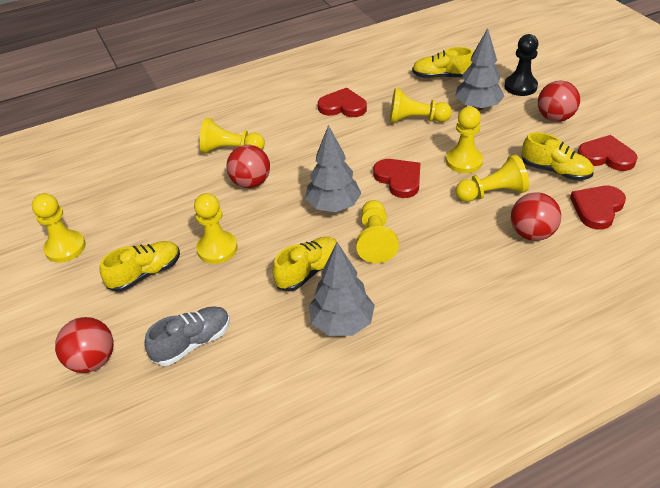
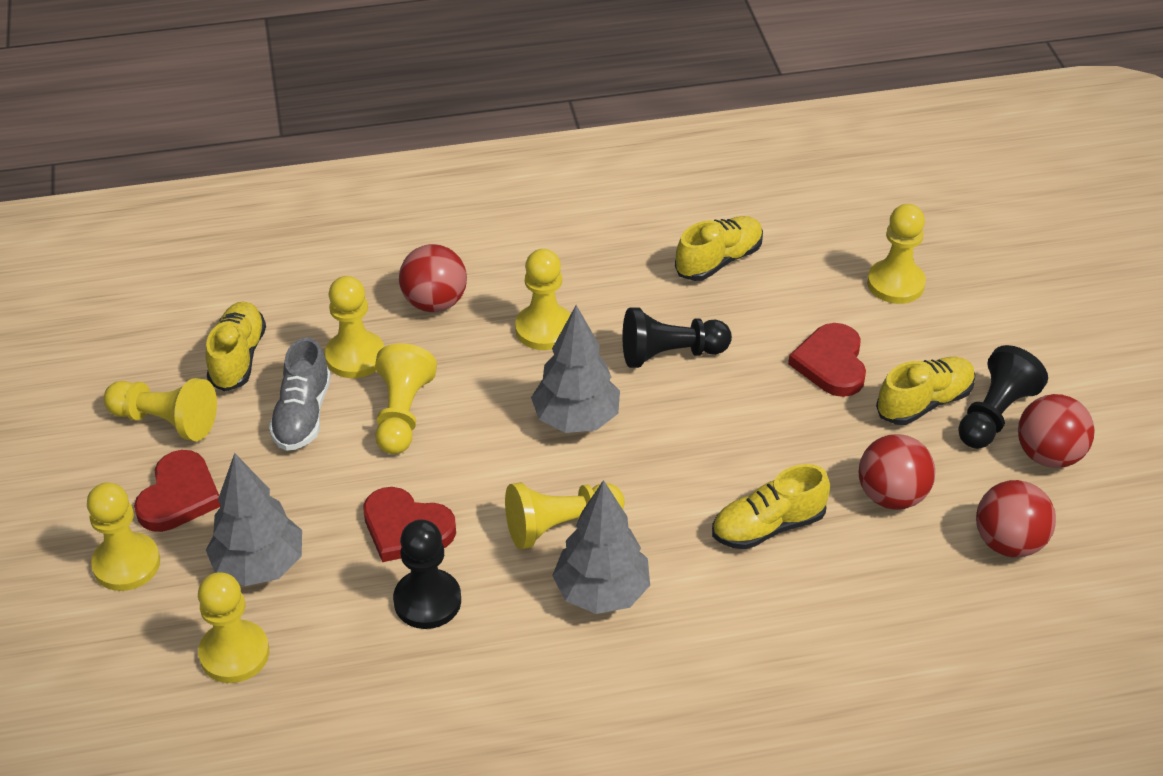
black pawn: 1 -> 3
red heart: 4 -> 3
yellow pawn: 7 -> 8

